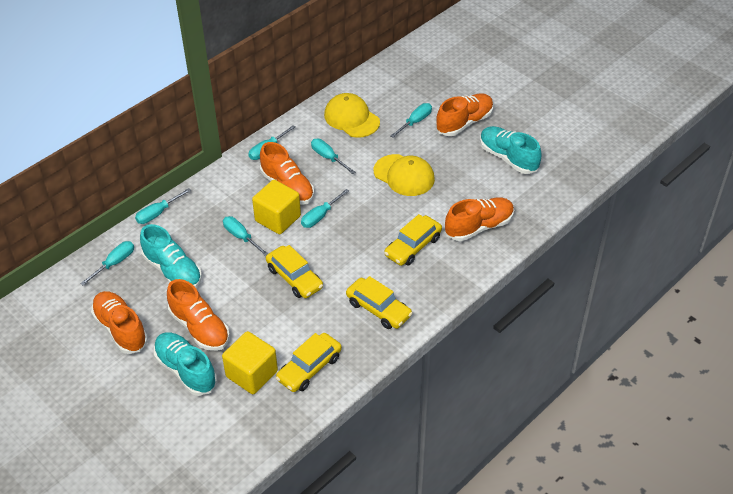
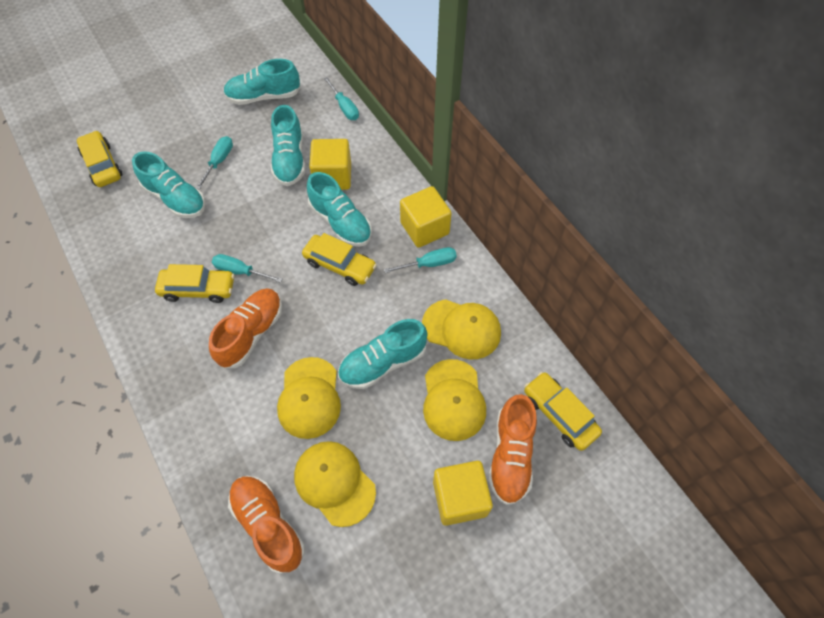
orange shoe: 5 -> 3
turquoise screwdriver: 7 -> 4
turquoise shoe: 3 -> 5
yellow cap: 2 -> 4
yellow cube: 2 -> 3

